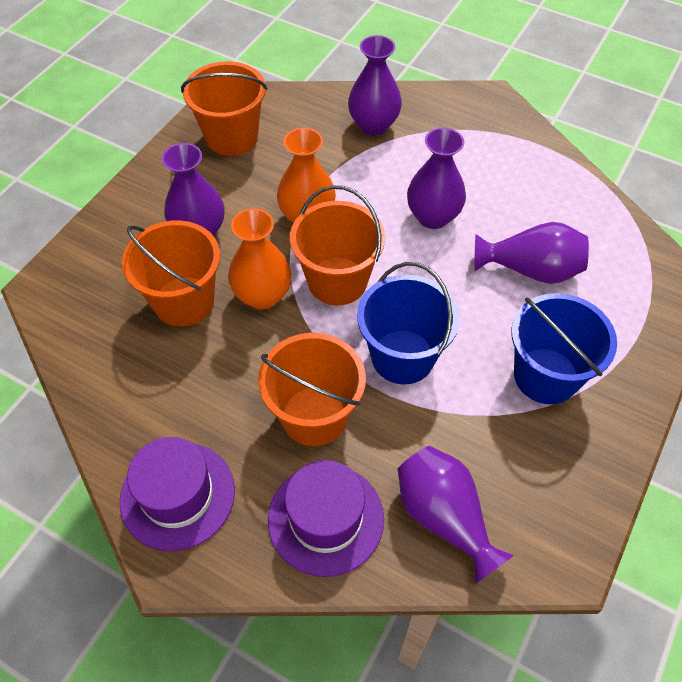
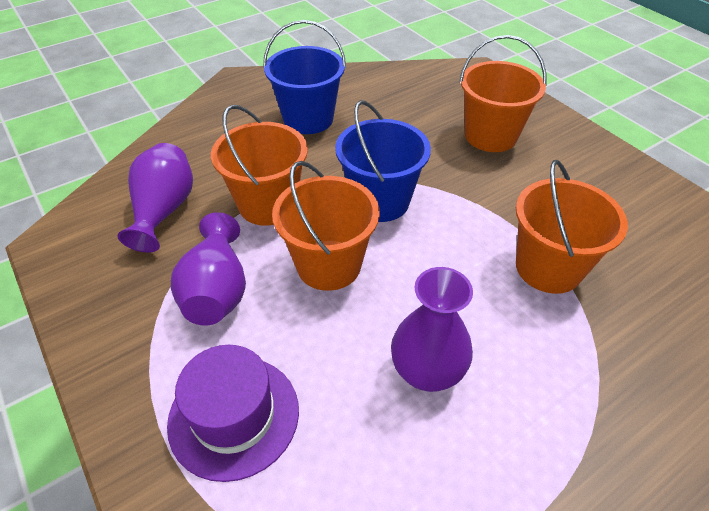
orange vase: 2 -> 0
purple hat: 2 -> 1
purple vase: 5 -> 3

